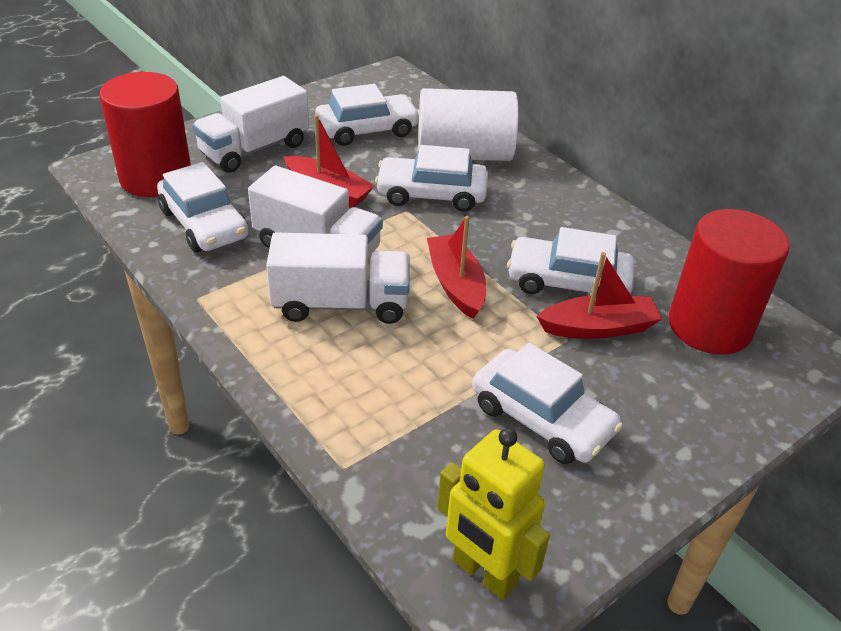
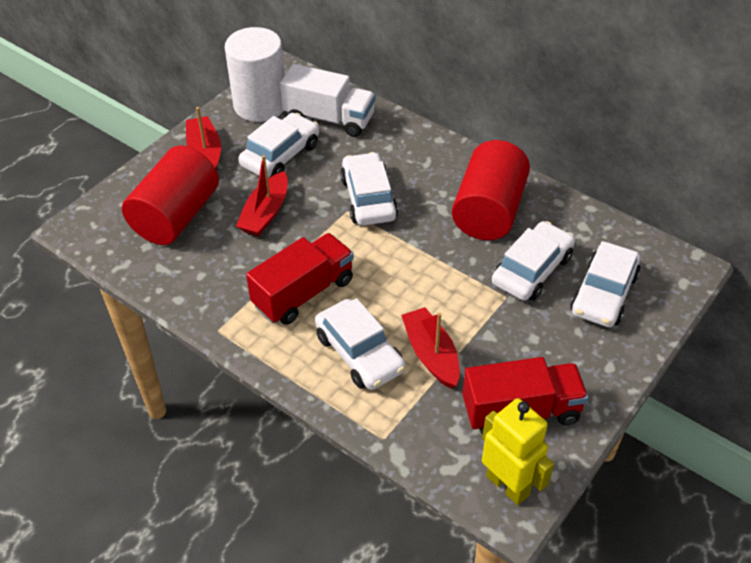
red truck: 0 -> 2
white truck: 3 -> 1

